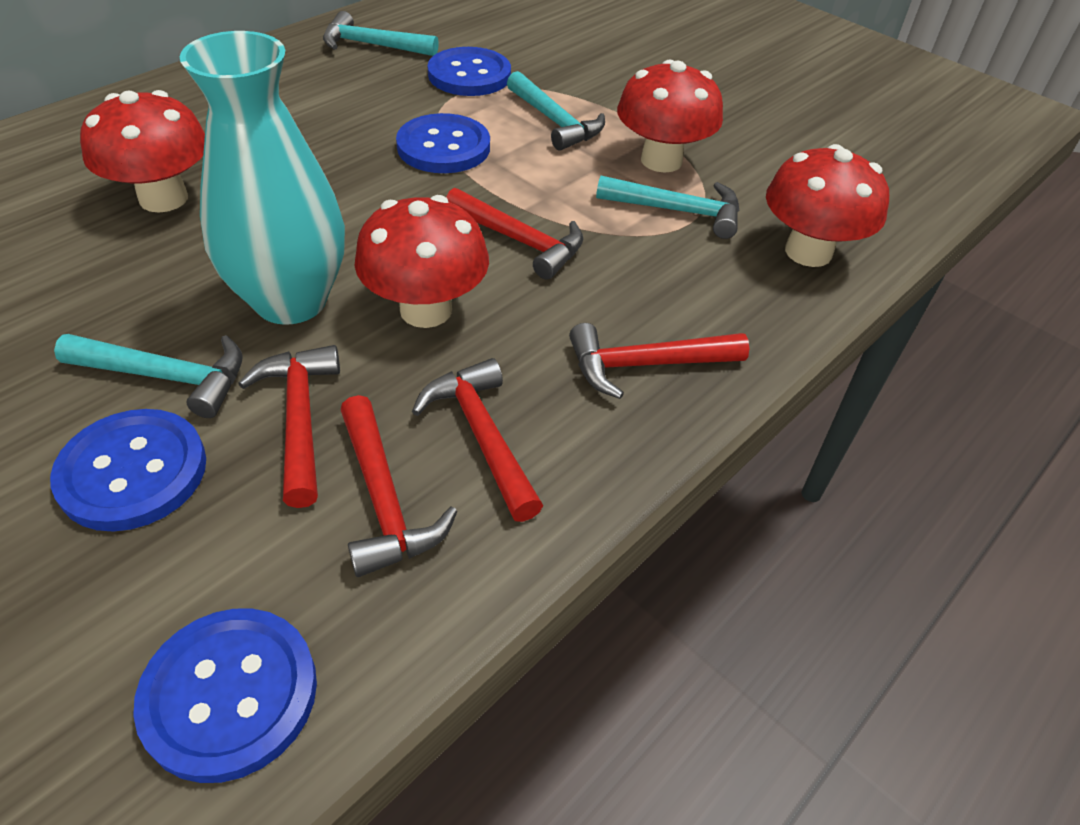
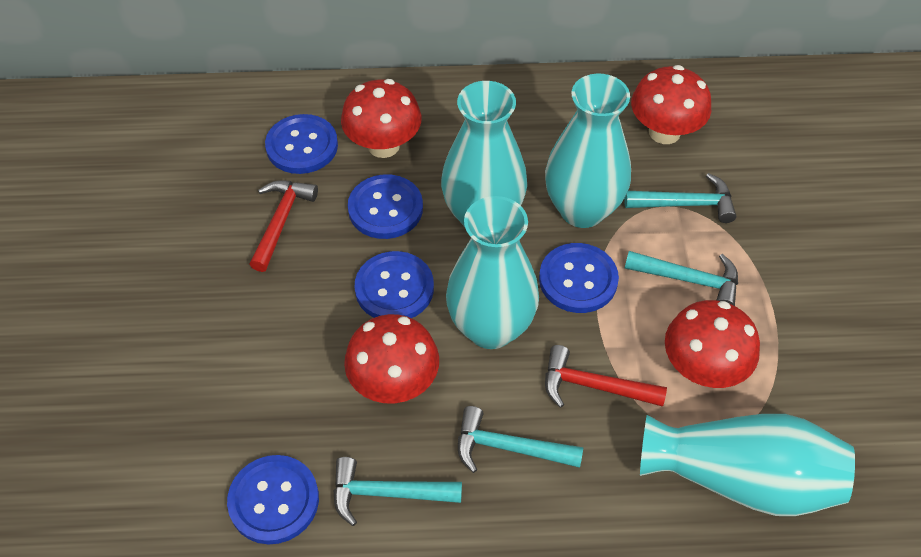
blue button: 4 -> 5
red hammer: 5 -> 2
turquoise vase: 1 -> 4

